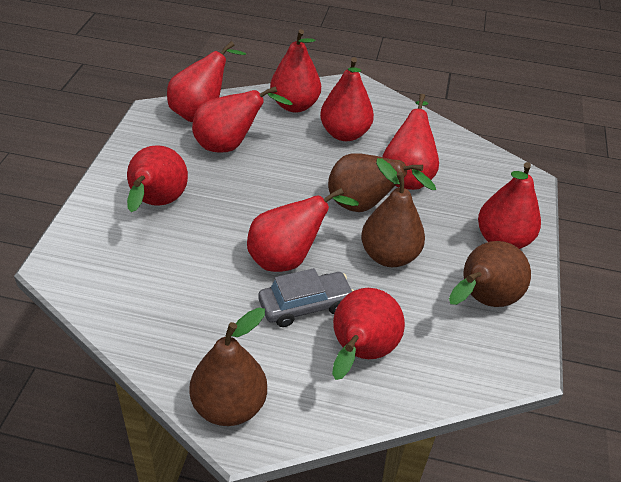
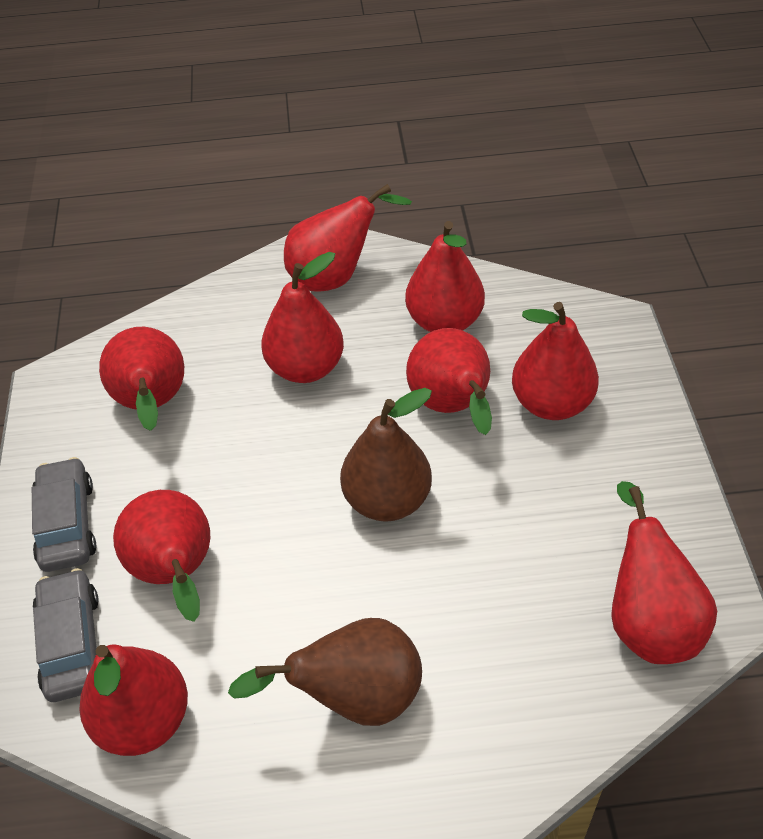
brown pear: 4 -> 2
grey car: 1 -> 2

